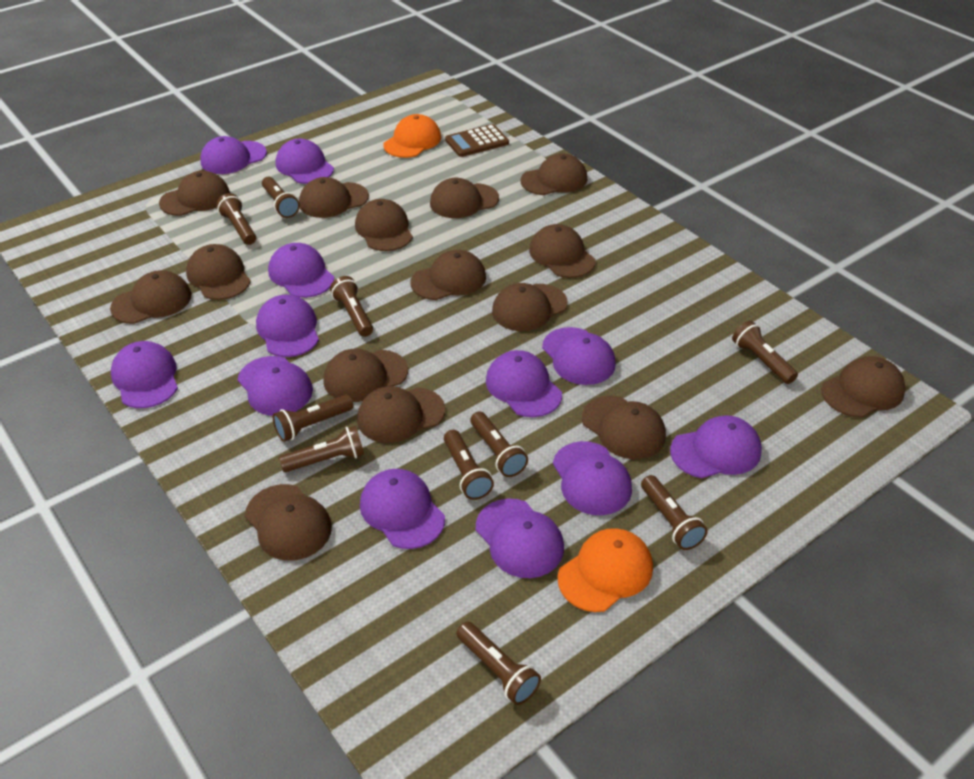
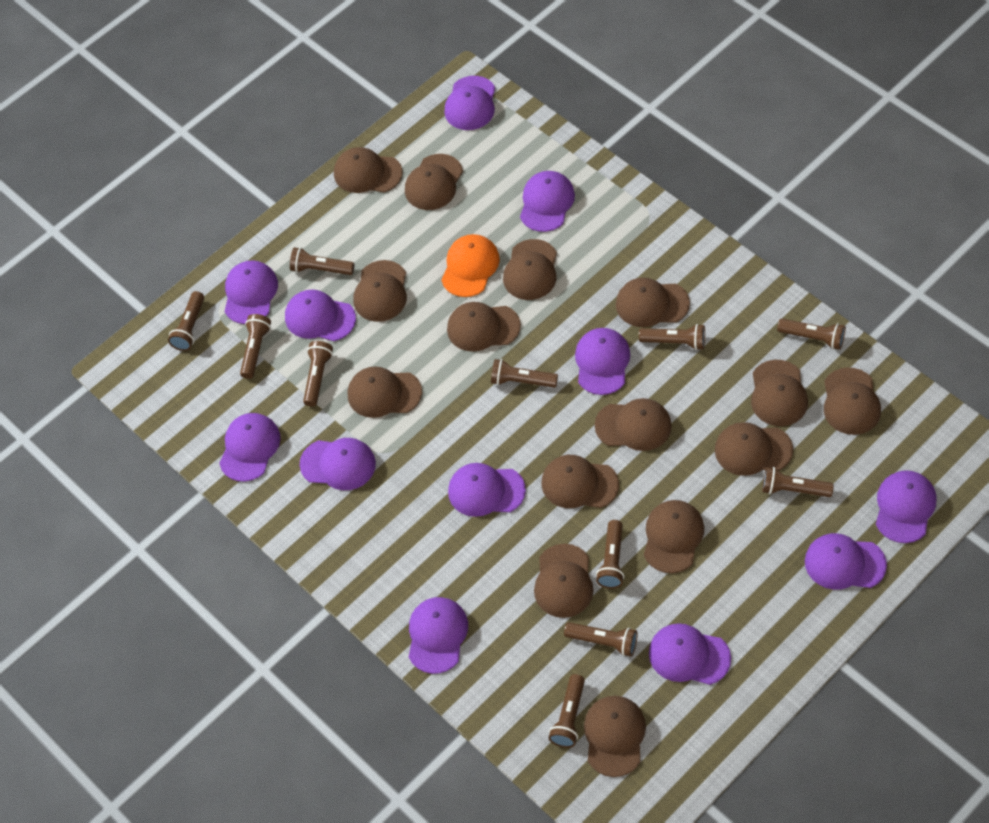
brown calculator: 1 -> 0
brown flashlight: 10 -> 11
orange cap: 2 -> 1

